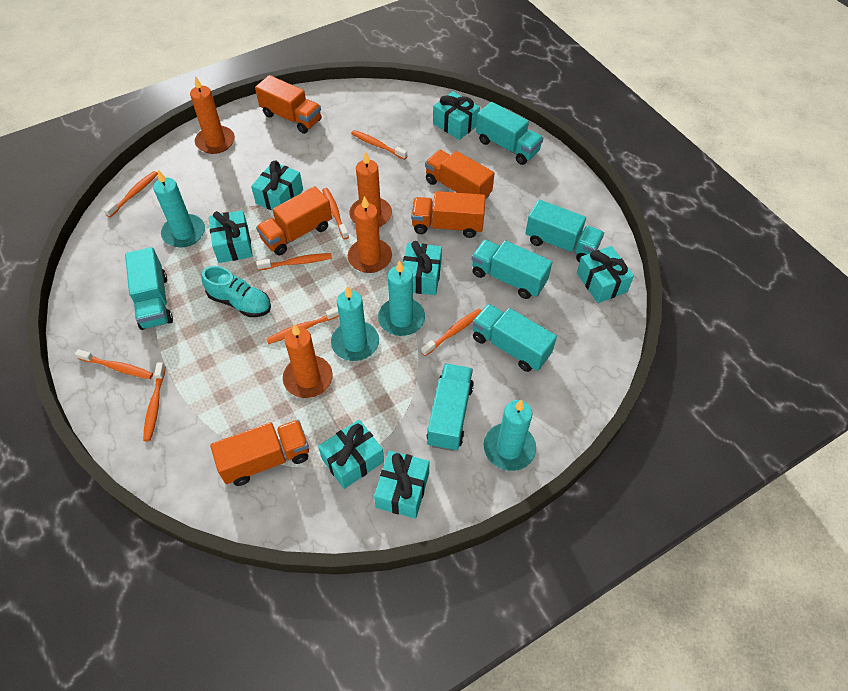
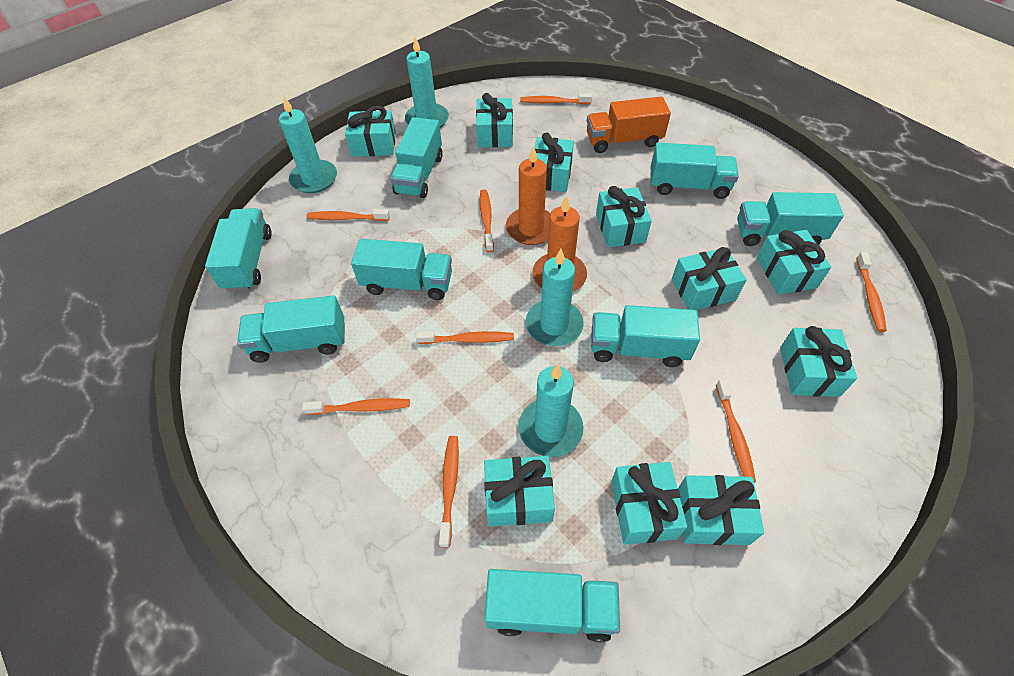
orange candle: 4 -> 2
orange truck: 5 -> 1
turquoise gift: 7 -> 10
turquoise shoe: 1 -> 0
turquoise truck: 6 -> 8

